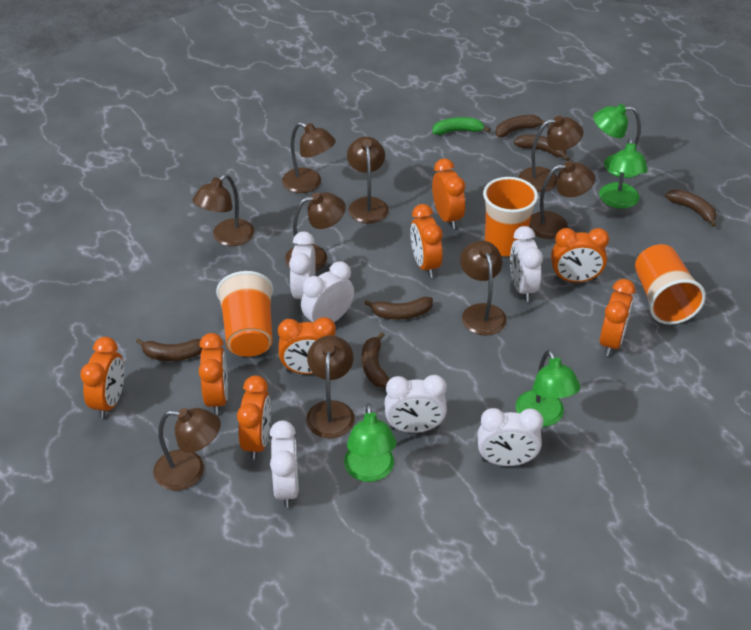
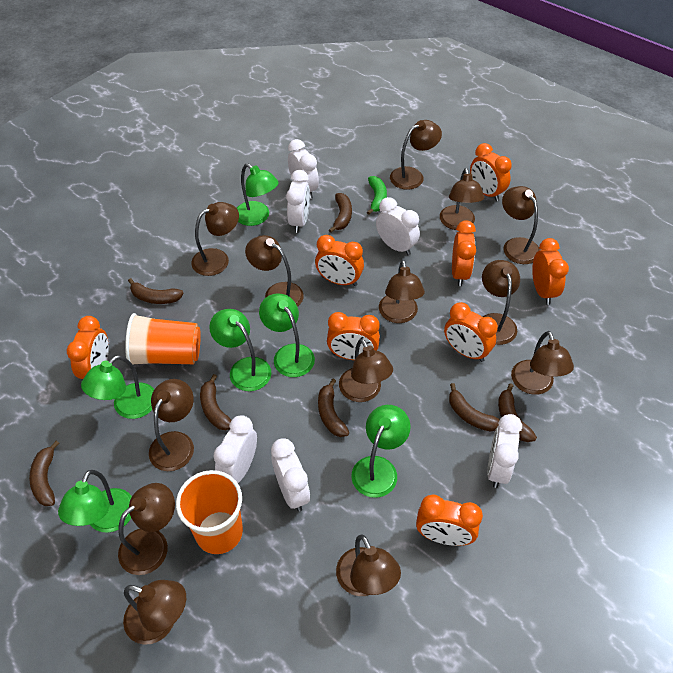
brown banana: 6 -> 7
brown lamp: 9 -> 13
green lamp: 4 -> 6
orange cup: 3 -> 2

